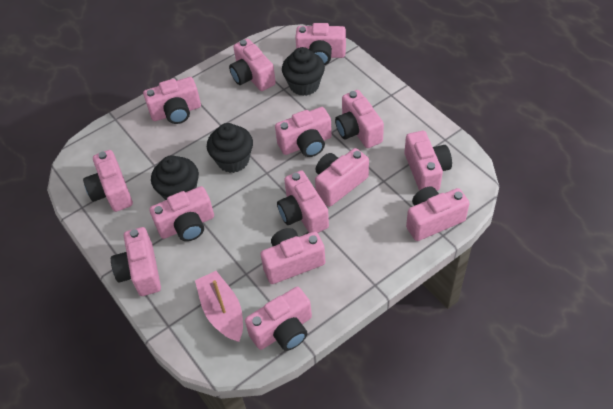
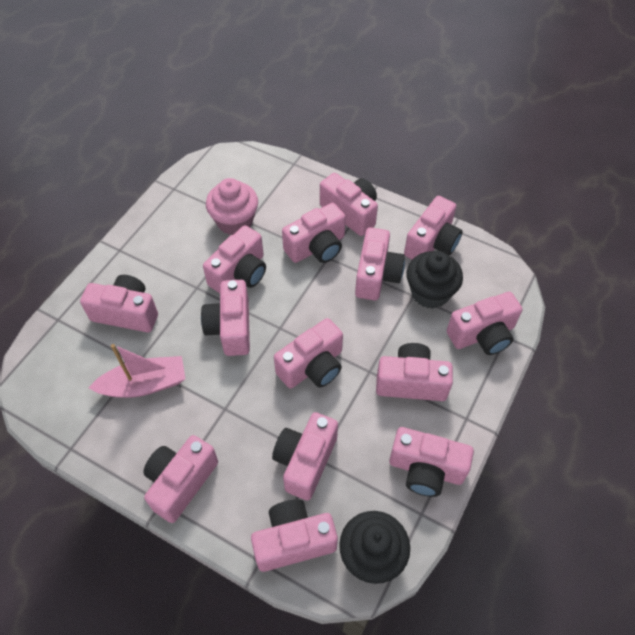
black cupcake: 3 -> 2
pink cupcake: 0 -> 1

